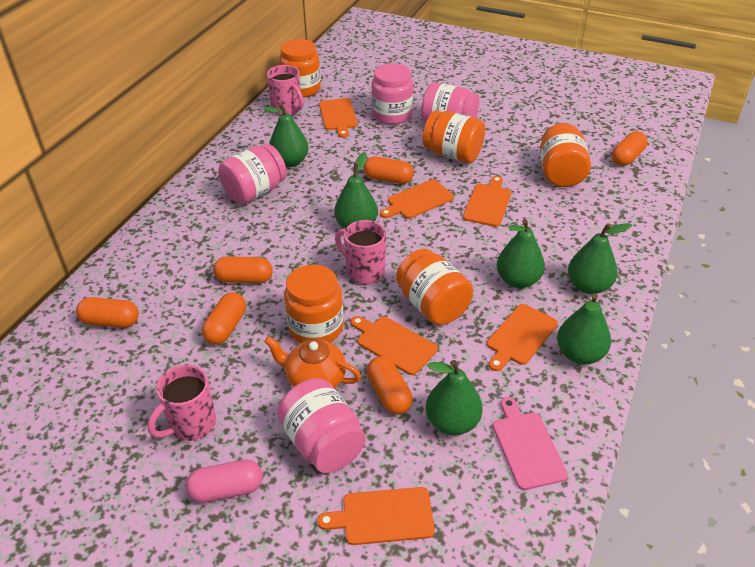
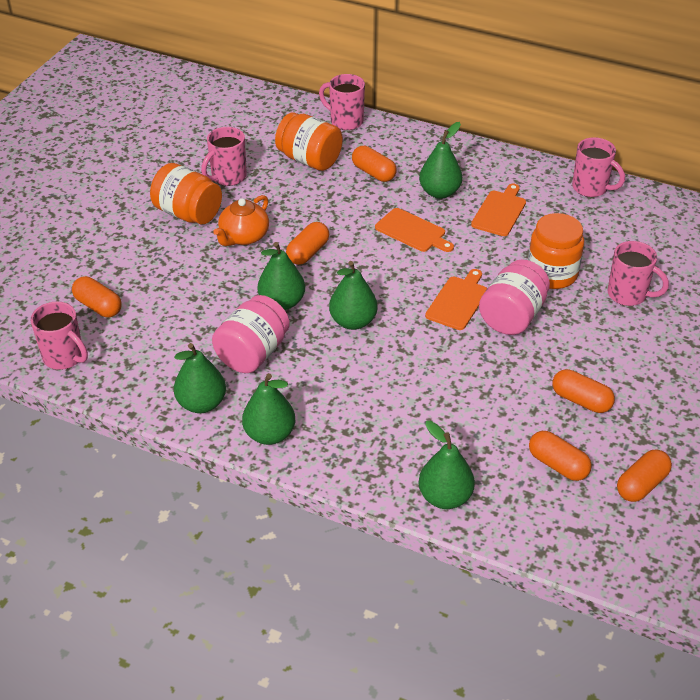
orange cutting board: 6 -> 3
orange jar: 5 -> 3
pink capsule: 1 -> 0
pink cutting board: 1 -> 0
pink jar: 4 -> 2
pink mug: 3 -> 5

